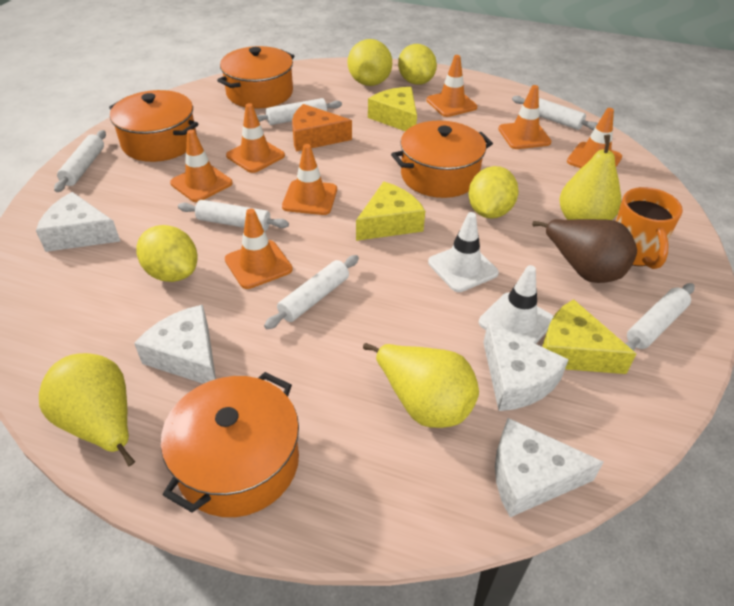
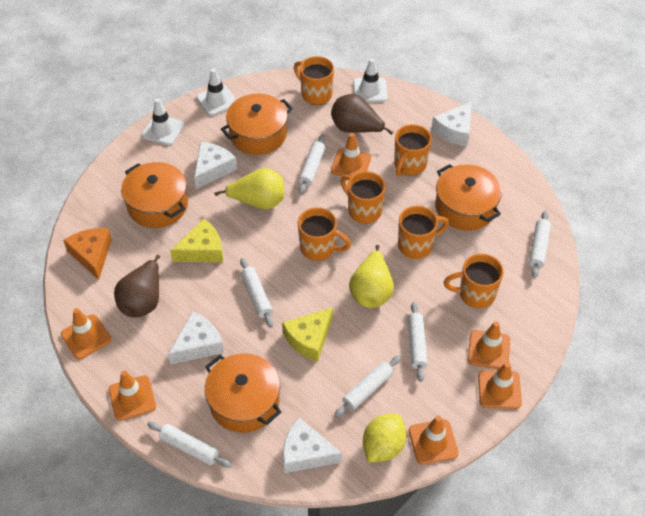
brown pear: 1 -> 2
orange mug: 1 -> 6
orange traffic cone: 7 -> 6
white traffic cone: 2 -> 3
yellow cheese: 3 -> 2
yellow lemon: 3 -> 1
yellow pear: 4 -> 2

